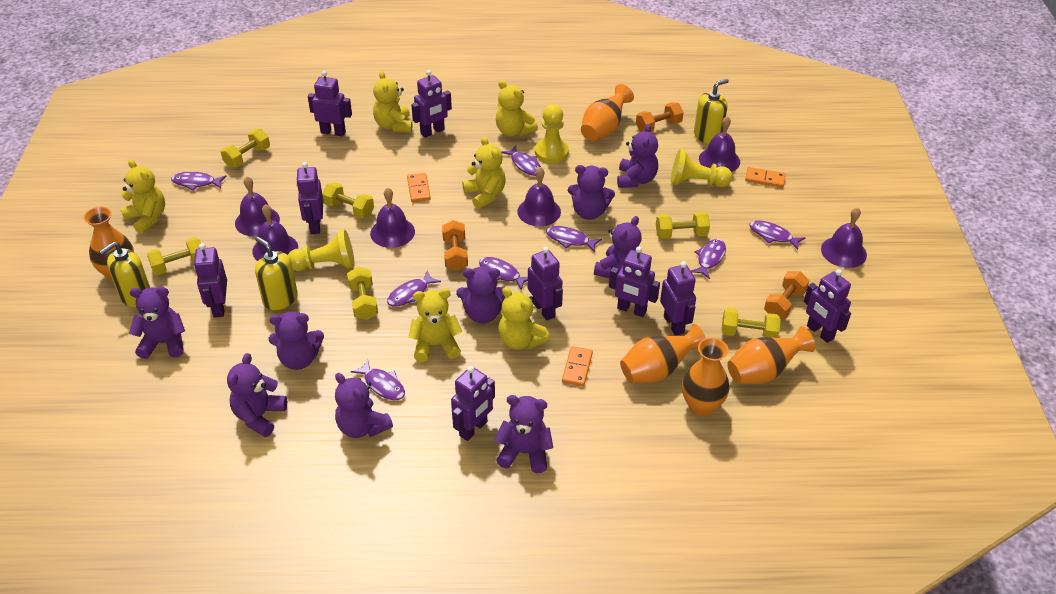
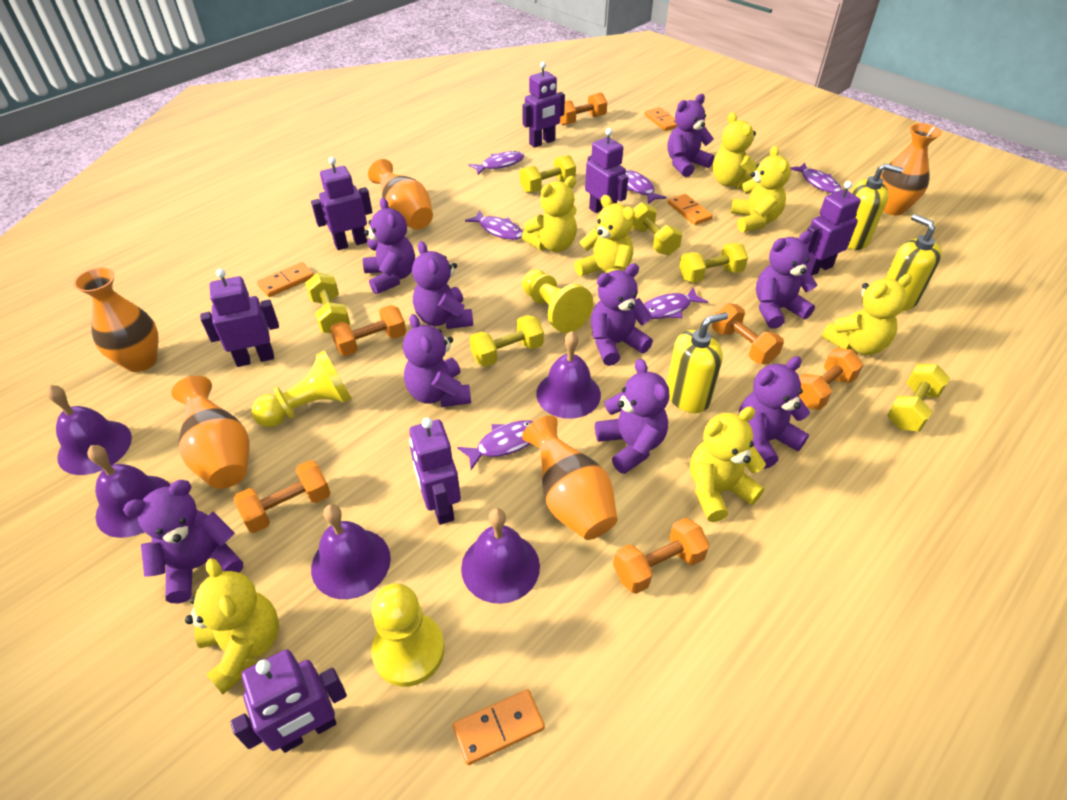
orange domino: 3 -> 4
orange dumbbell: 3 -> 6
purple bell: 6 -> 5
purple fish: 8 -> 6
purple robot: 9 -> 7
yellow teddy bear: 6 -> 7

